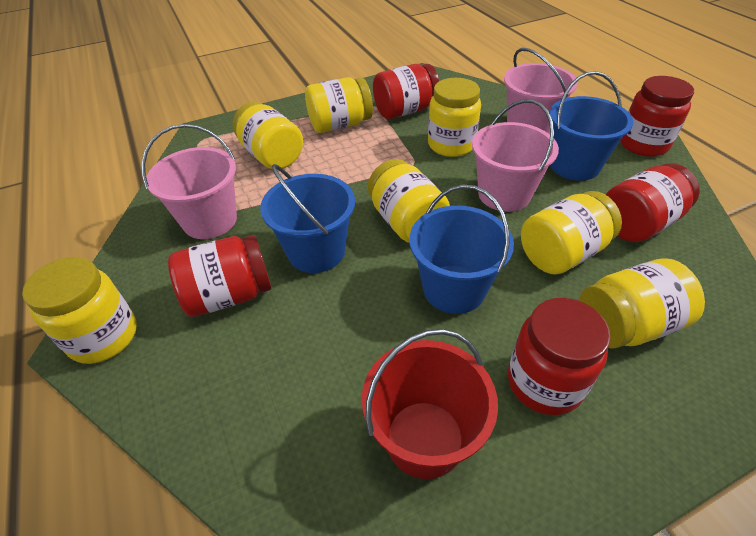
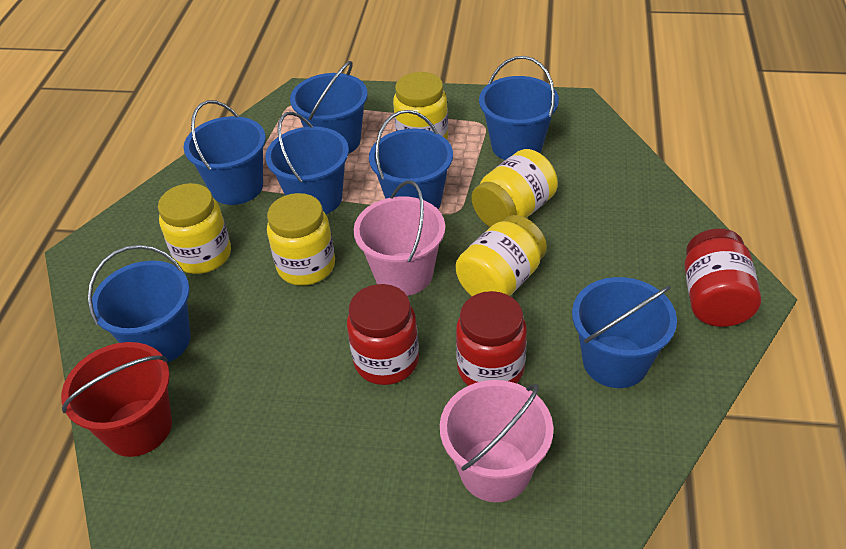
blue bucket: 3 -> 7
pink bucket: 3 -> 2
red jar: 5 -> 3
yellow jar: 7 -> 5

